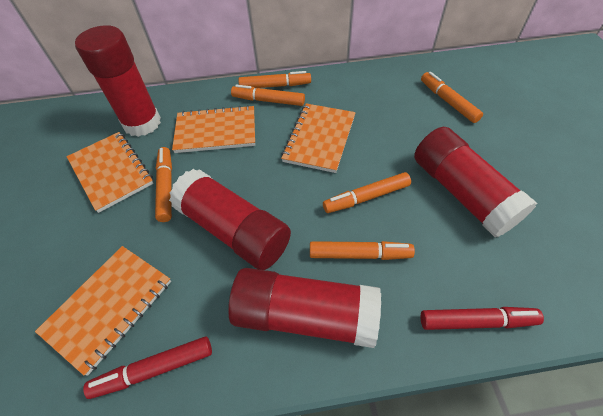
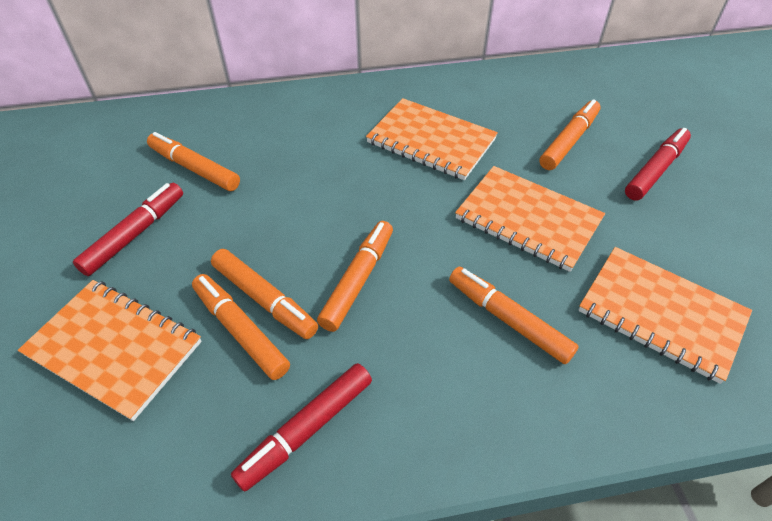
red glue stick: 4 -> 0
red marker: 2 -> 3

